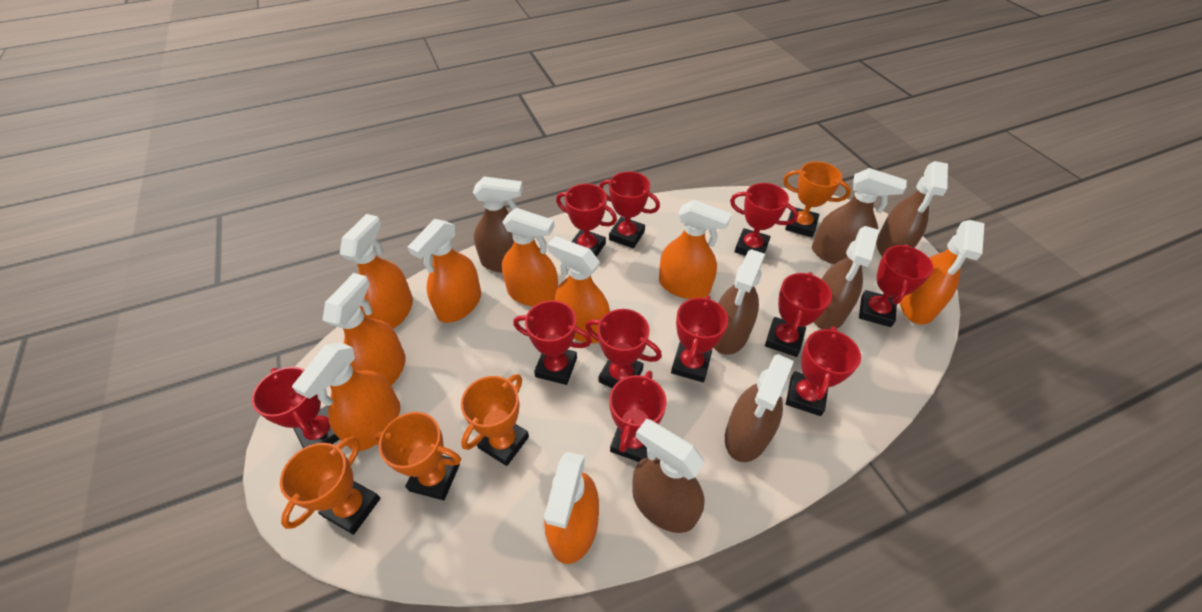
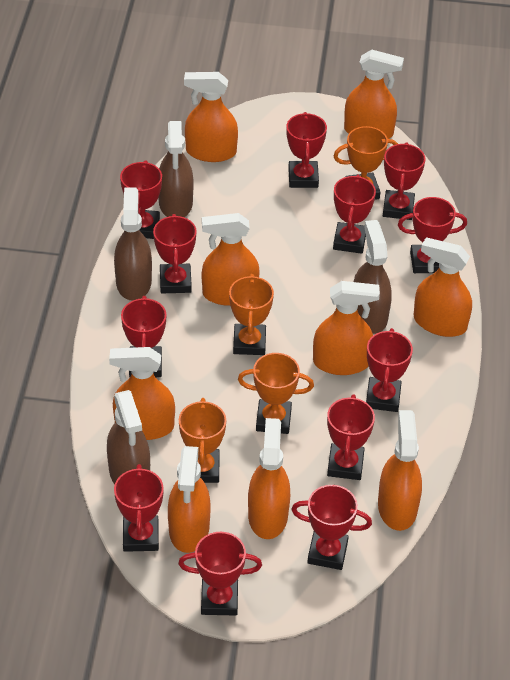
brown spray bottle: 7 -> 4
red trophy: 11 -> 12

